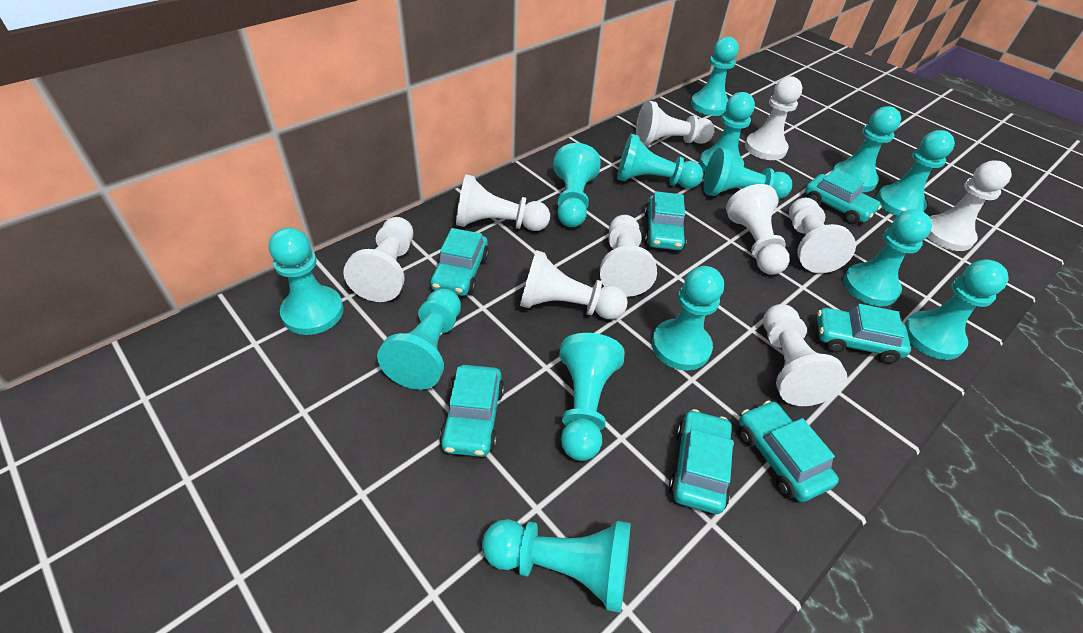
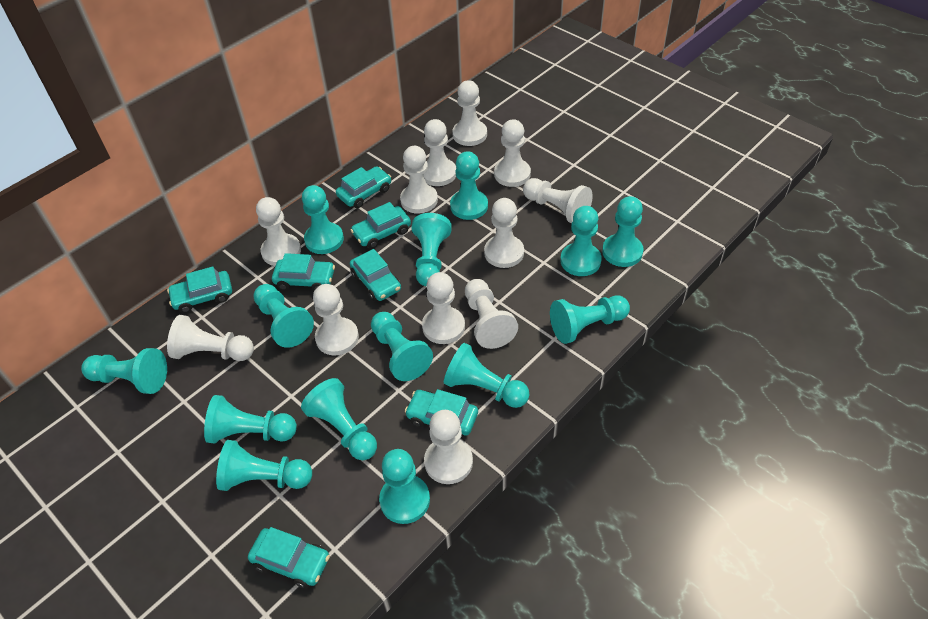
white pawn: 10 -> 12

